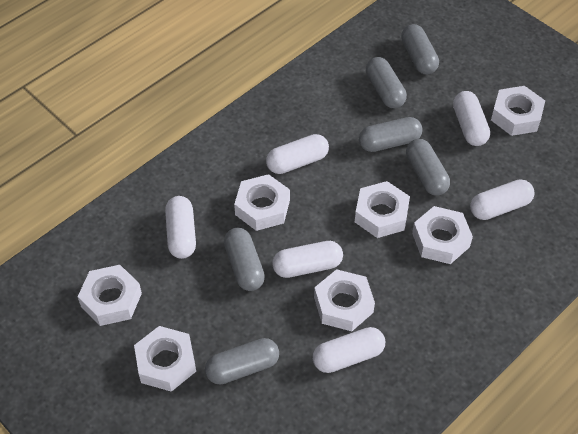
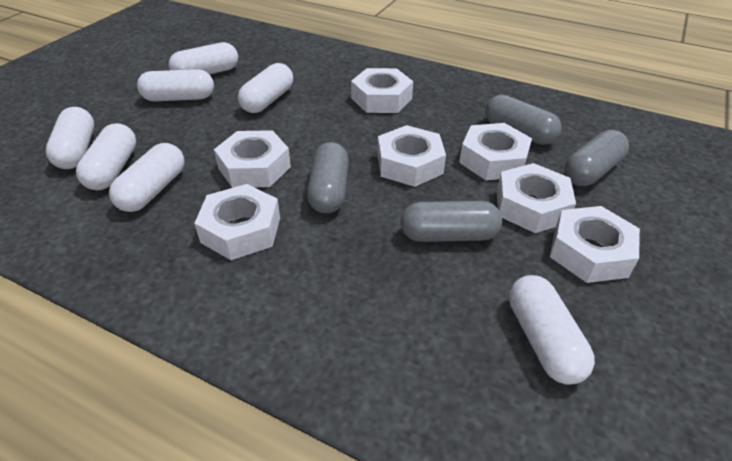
grey capsule: 6 -> 4
white capsule: 6 -> 7

